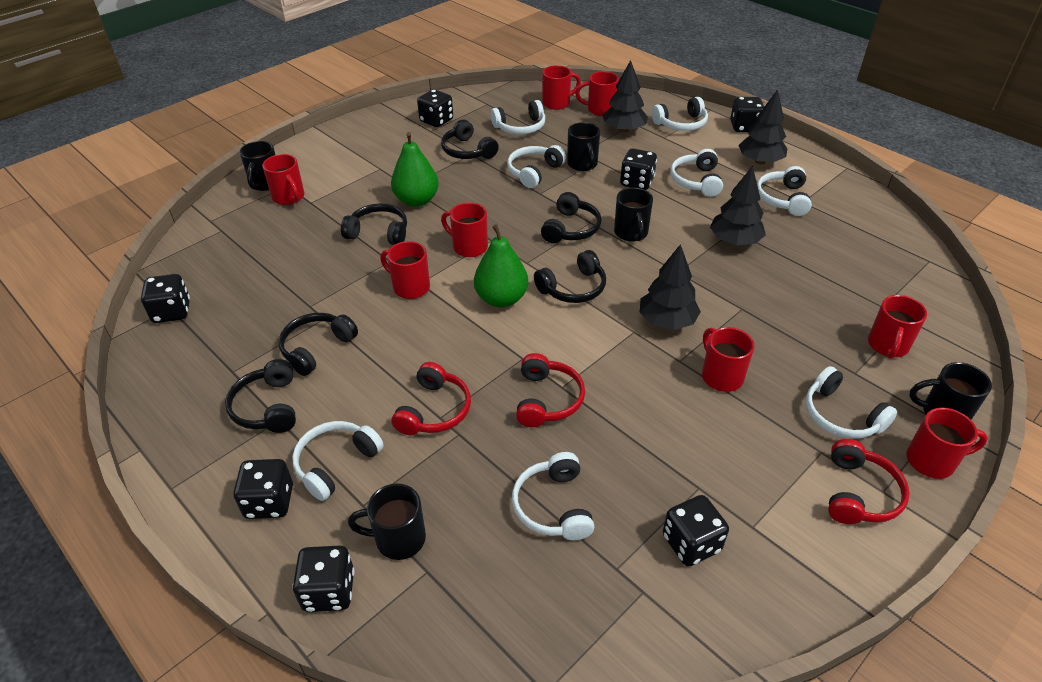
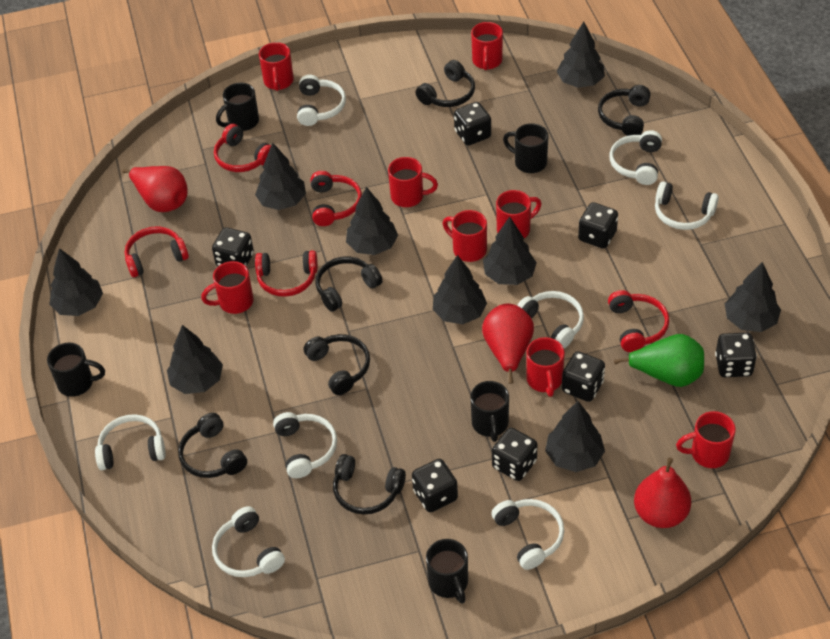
black tree: 4 -> 9
green pear: 2 -> 1
red headphones: 3 -> 5
red pear: 0 -> 3

